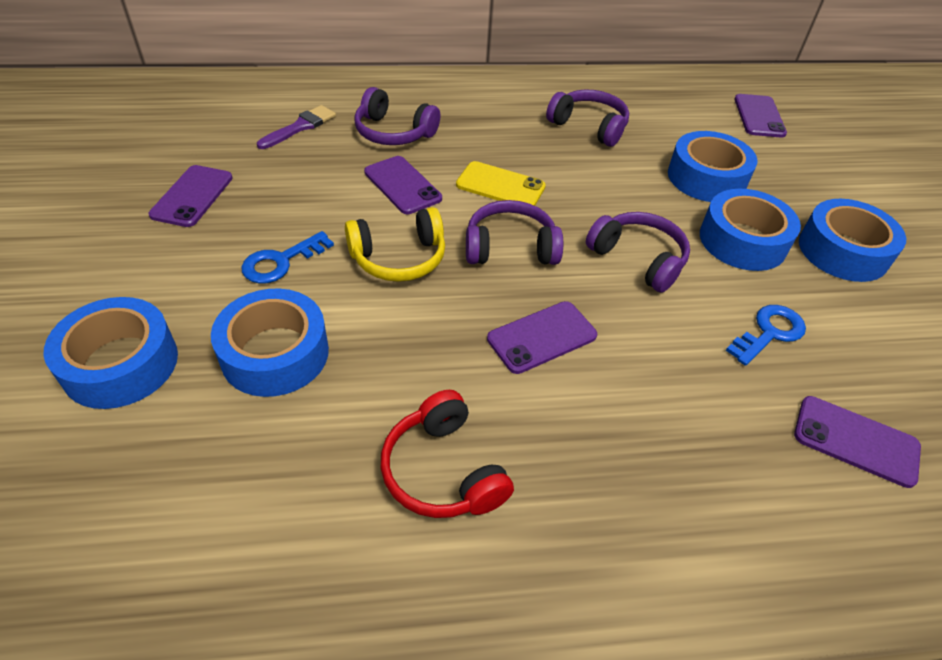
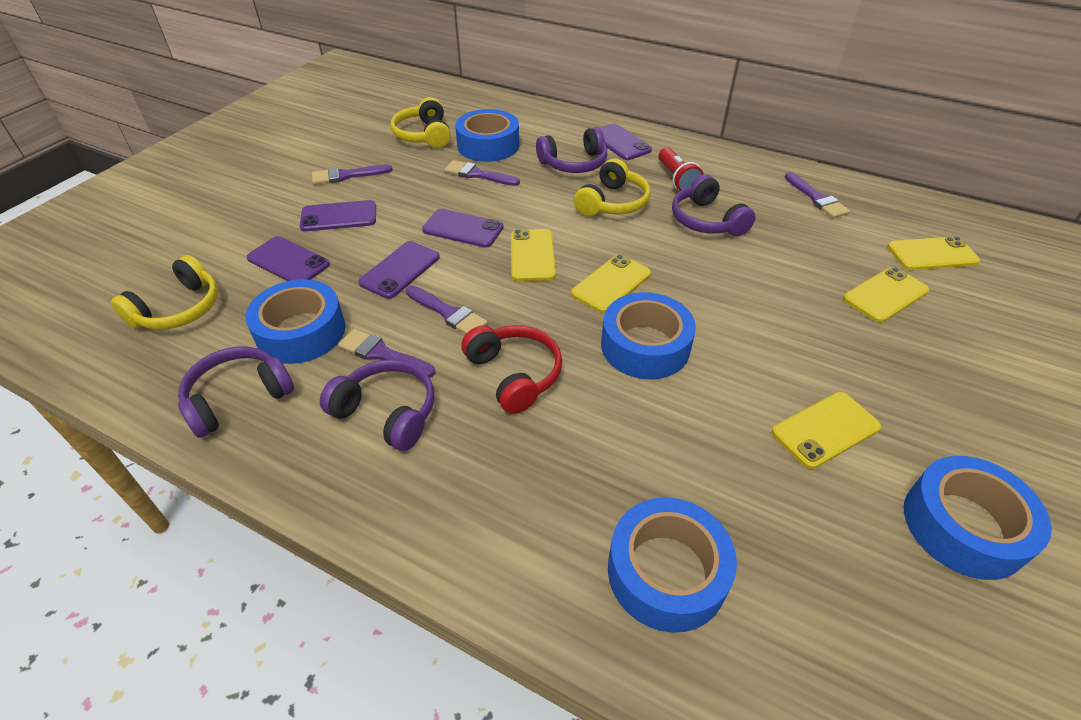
blue key: 2 -> 0
purple brush: 1 -> 5
red flashlight: 0 -> 1
yellow headphones: 1 -> 3
yellow phone: 1 -> 5

